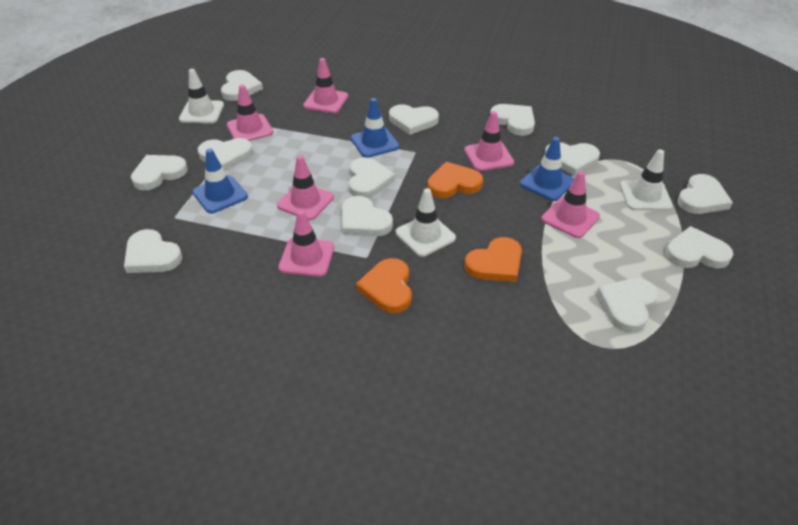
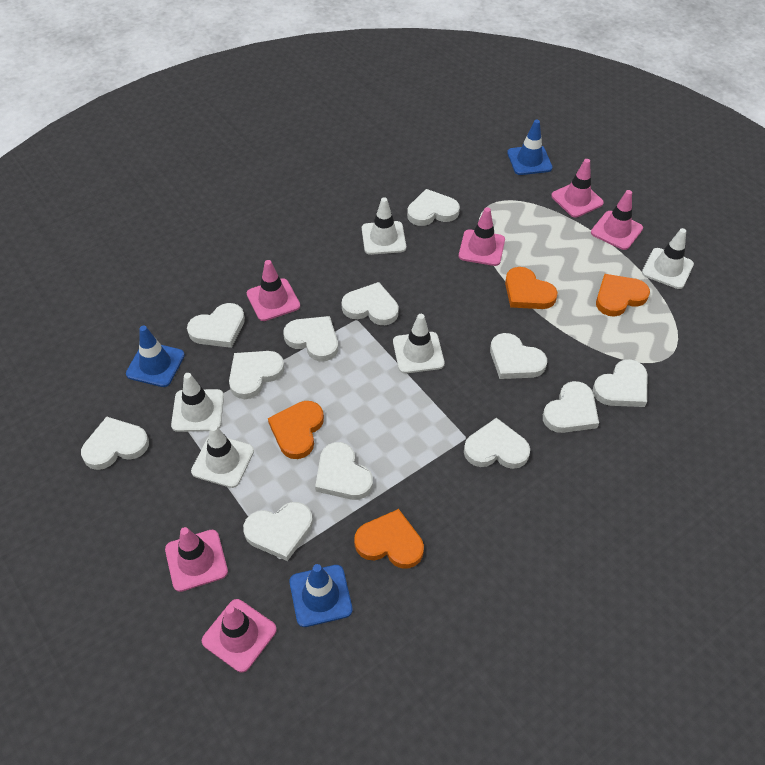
orange heart: 3 -> 4
white traffic cone: 3 -> 5

